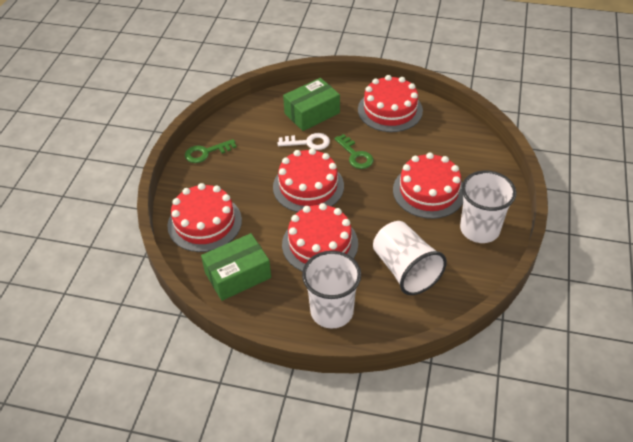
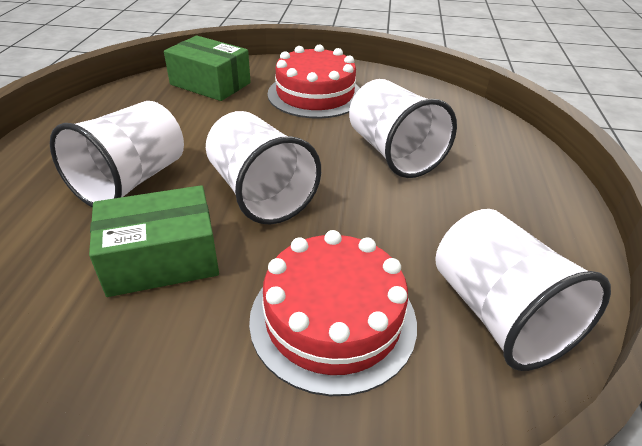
green key: 2 -> 0
red cake: 5 -> 2
white cup: 3 -> 4
white key: 1 -> 0

